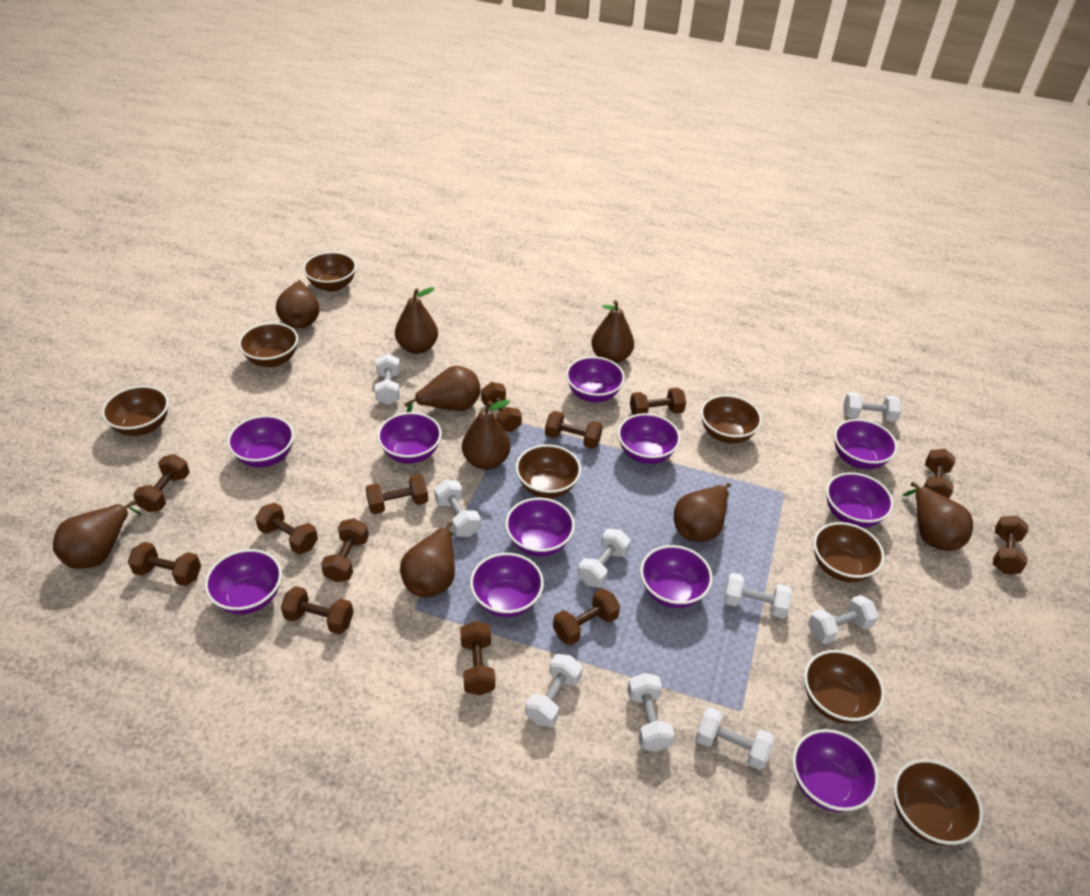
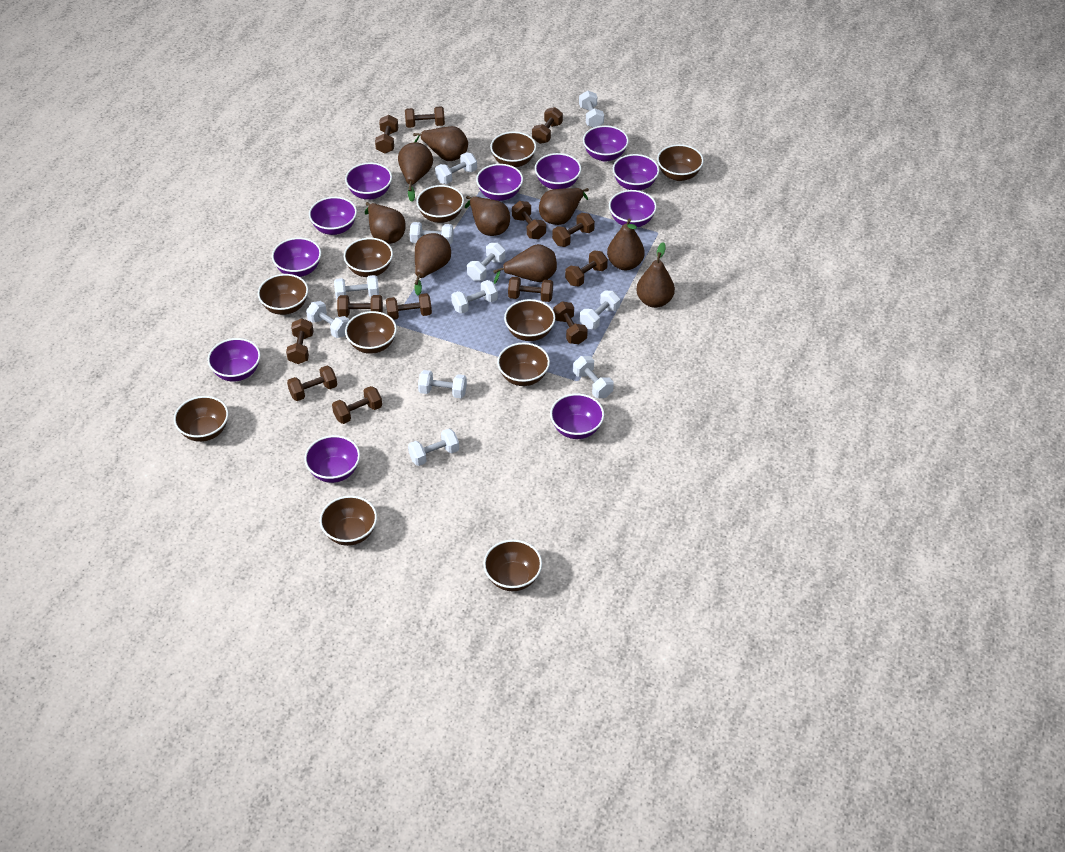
brown bowl: 8 -> 11
white dumbbell: 9 -> 11

